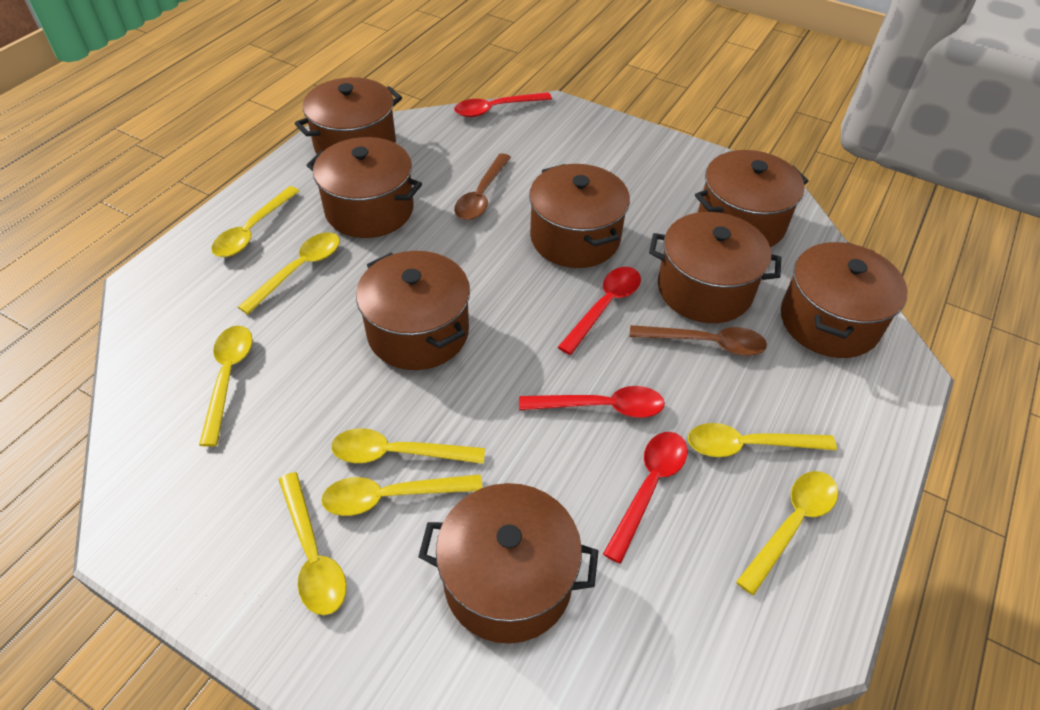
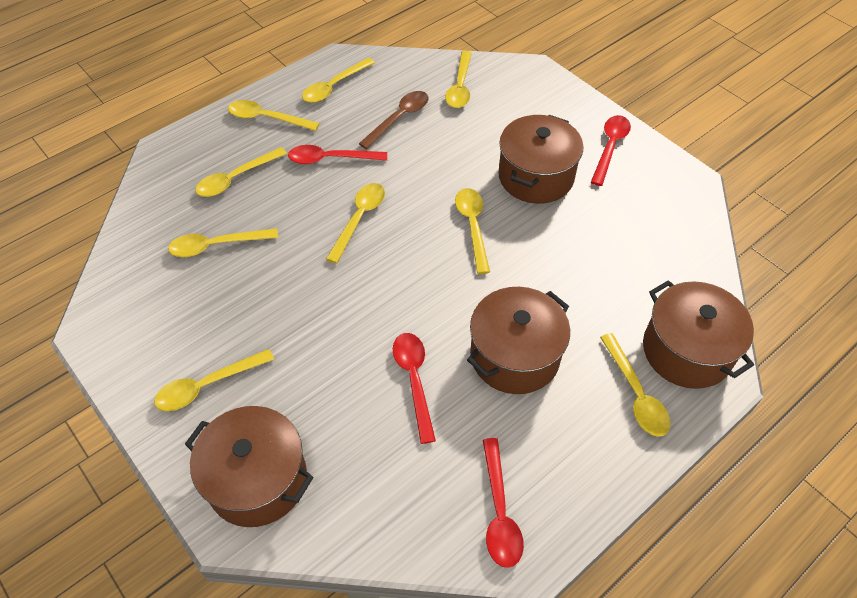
brown pot: 8 -> 4
brown spoon: 2 -> 1
yellow spoon: 8 -> 9

